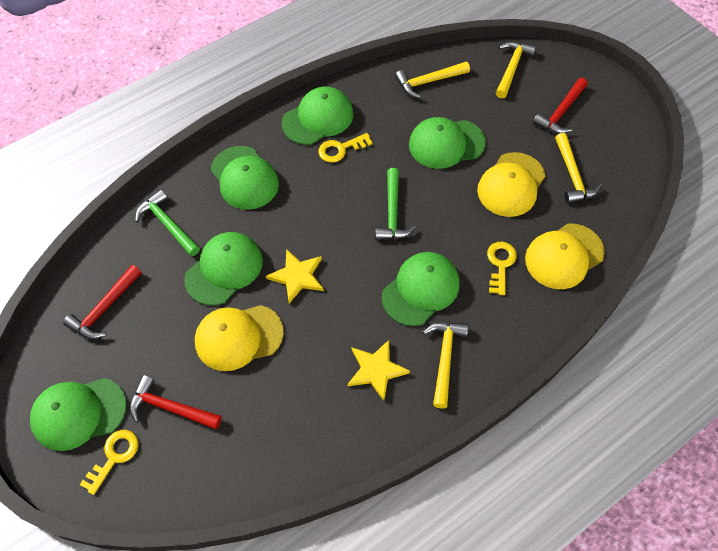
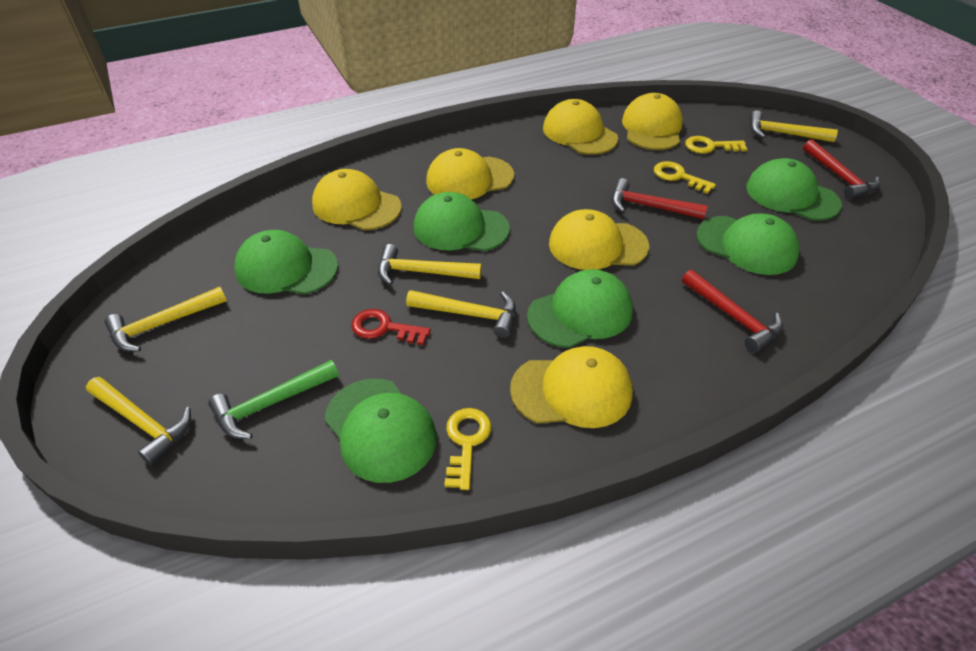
green hammer: 2 -> 1
red key: 0 -> 1
yellow cap: 3 -> 6
yellow hammer: 4 -> 5
yellow star: 2 -> 0

